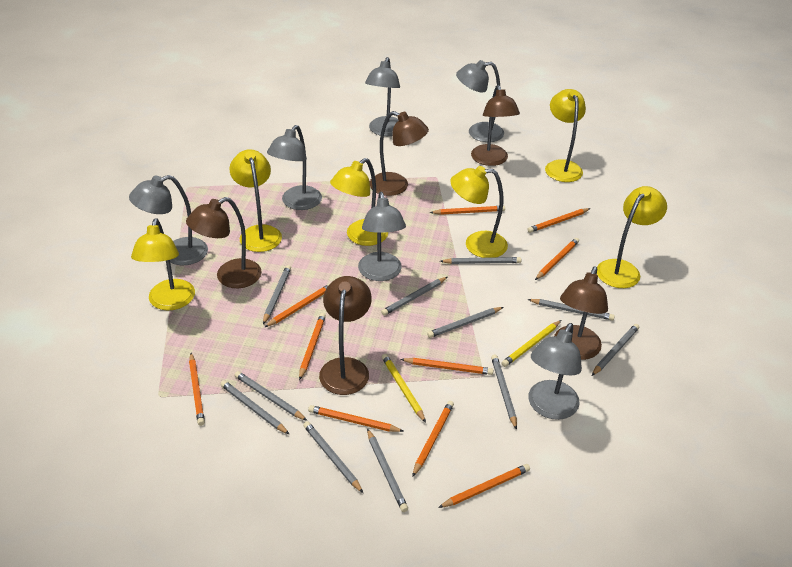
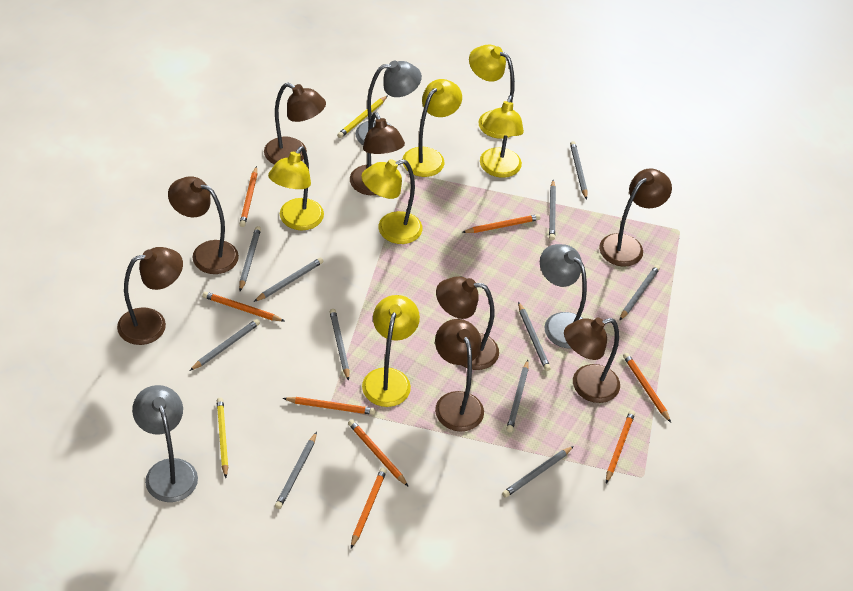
brown lamp: 5 -> 8
grey lamp: 6 -> 3
orange pencil: 10 -> 8

